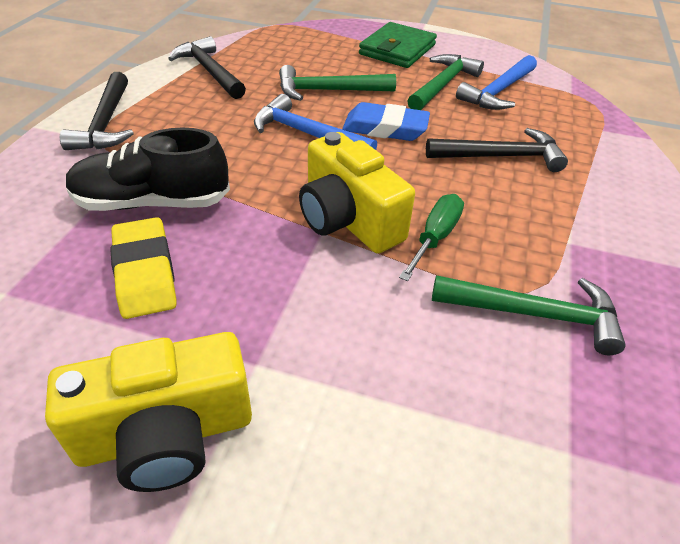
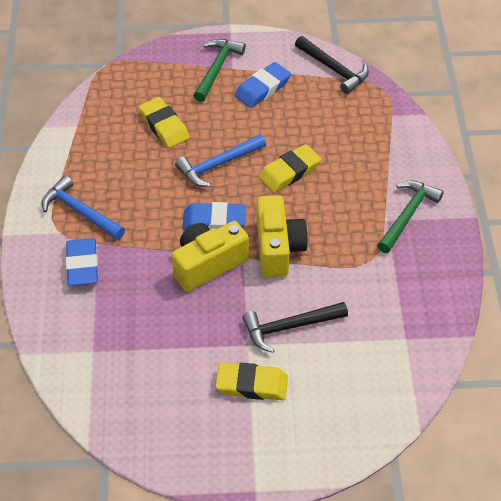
black hammer: 3 -> 2
black shoe: 1 -> 0
blue eraser: 1 -> 3
green hammer: 3 -> 2
green screwdriver: 1 -> 0
green wallet: 1 -> 0
yellow eraser: 1 -> 3

